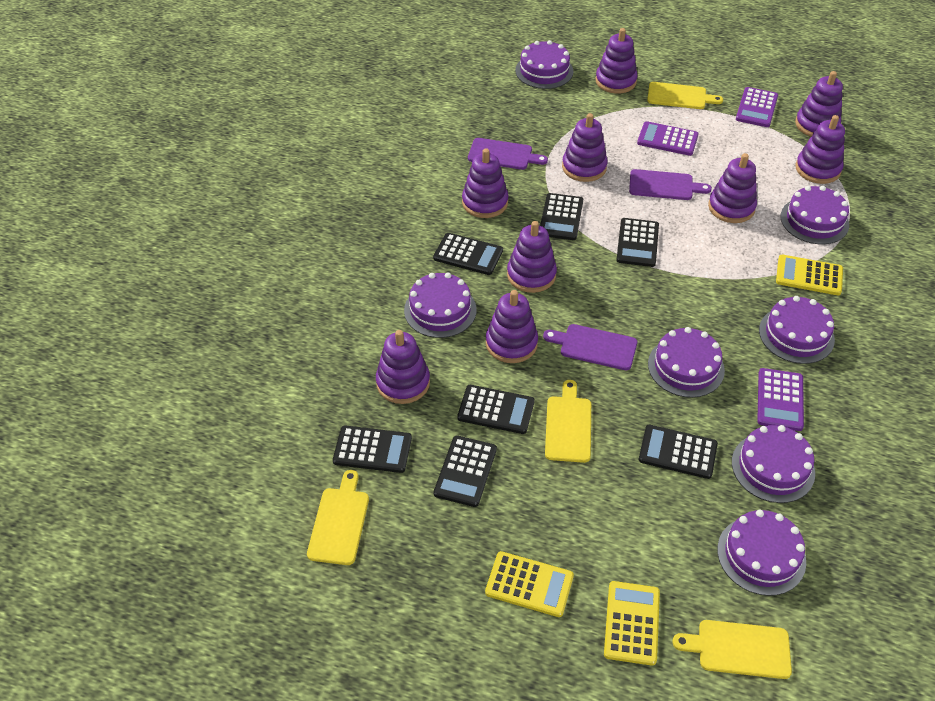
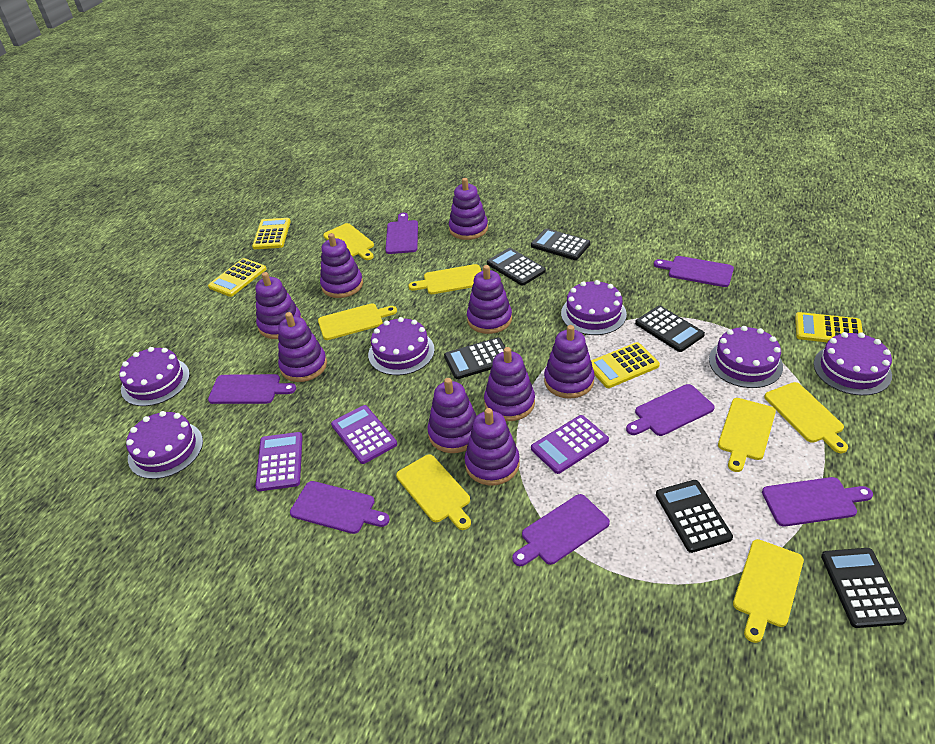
black calculator: 7 -> 6
purple cake: 7 -> 6
purple cutting board: 3 -> 7
yellow calculator: 3 -> 4
yellow cutting board: 4 -> 7

